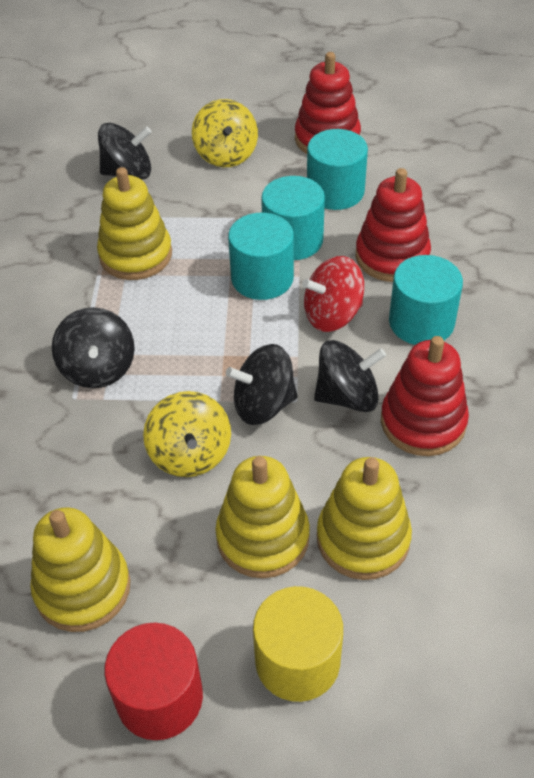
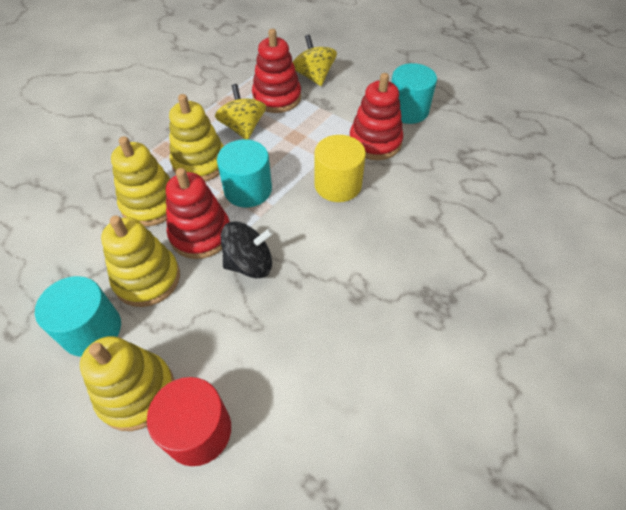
black spinning top: 4 -> 1
red spinning top: 1 -> 0
turquoise cylinder: 4 -> 3

